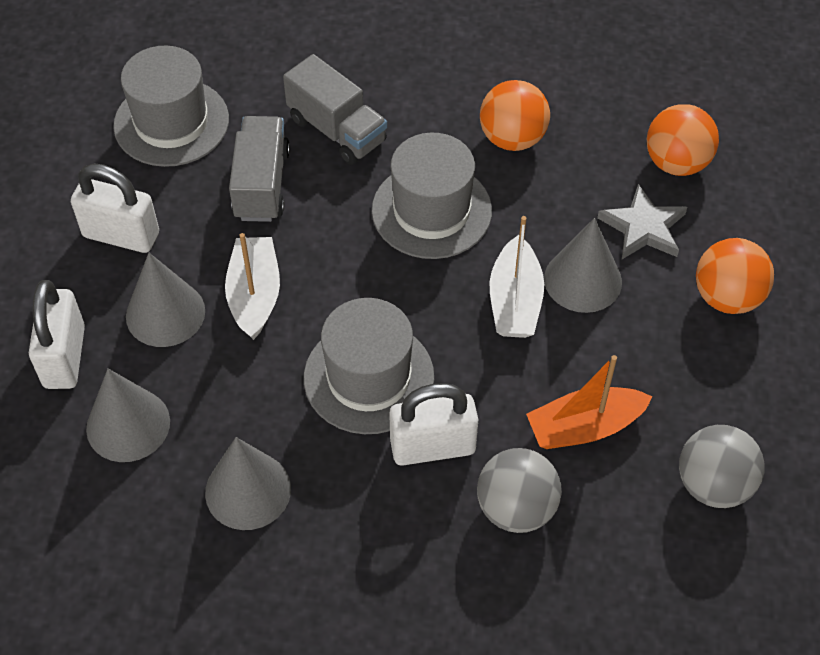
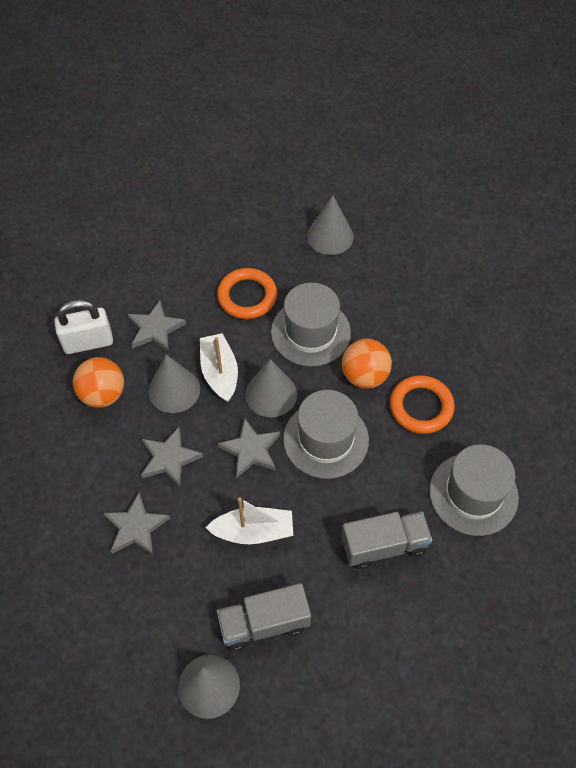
grey ball: 2 -> 0
grey star: 1 -> 4
orange ball: 3 -> 2
orange boat: 1 -> 0
orange ring: 0 -> 2
white padlock: 3 -> 1

